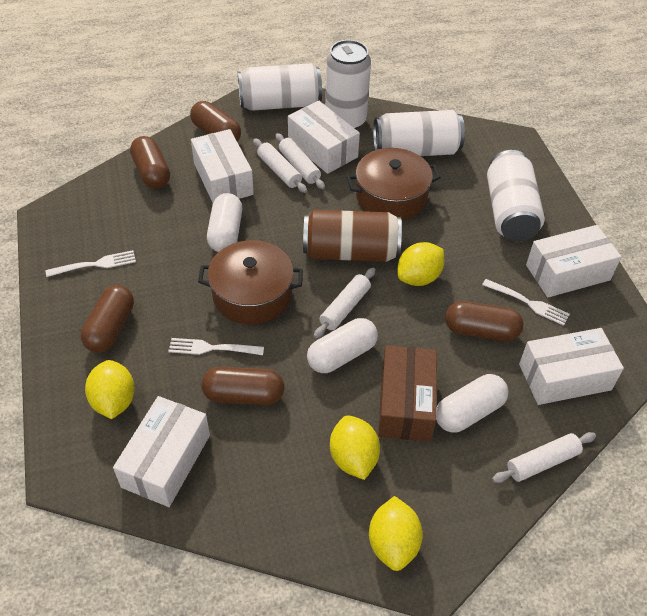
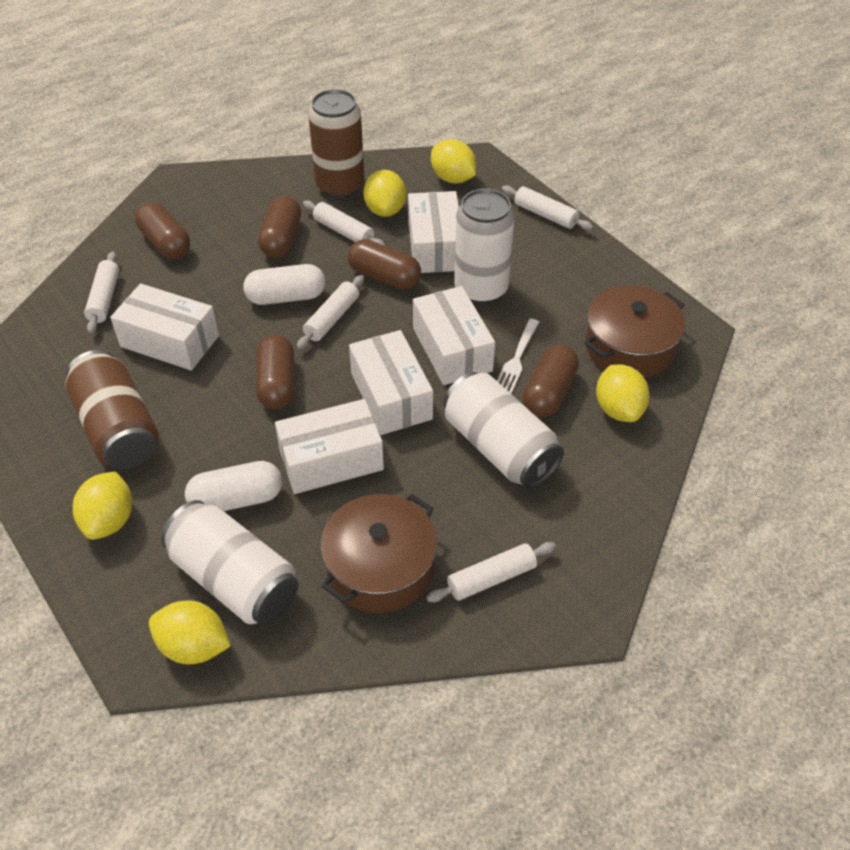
brown box: 1 -> 0
brown can: 1 -> 2
white can: 4 -> 3
white capsule: 3 -> 2
white fork: 3 -> 1
white rolling pin: 4 -> 5
yellow lemon: 4 -> 5

